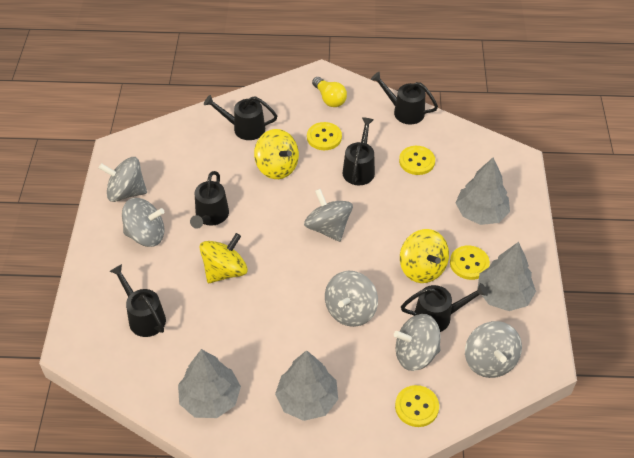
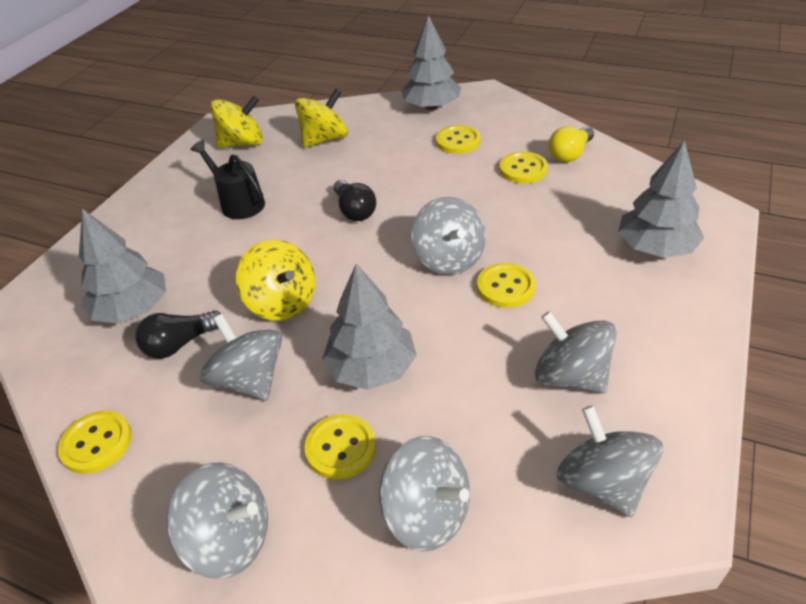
black light bulb: 0 -> 2
black watering can: 6 -> 1
yellow button: 4 -> 5

